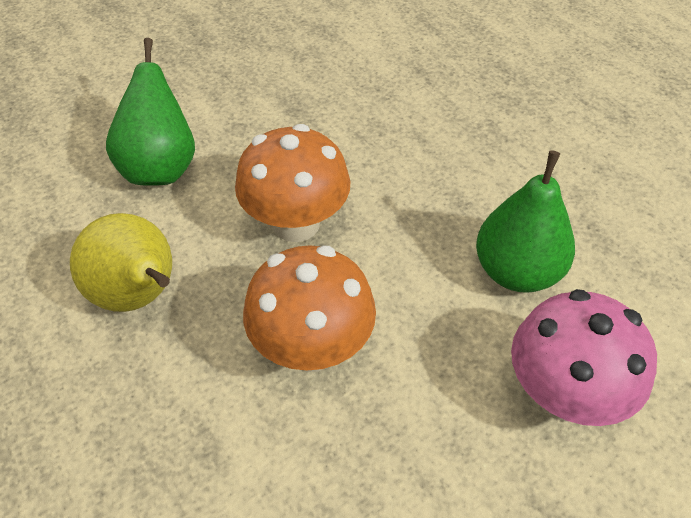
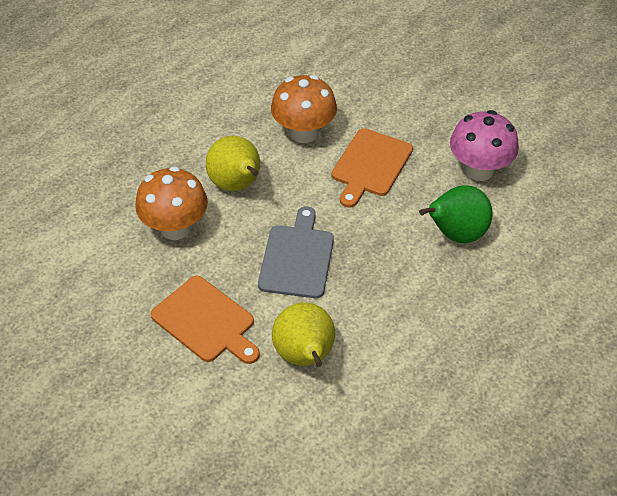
green pear: 2 -> 1
grey cutting board: 0 -> 1
orange cutting board: 0 -> 2
yellow pear: 1 -> 2

